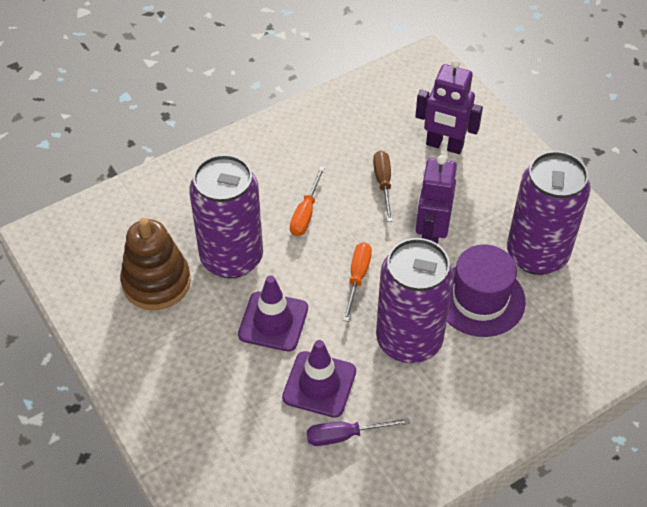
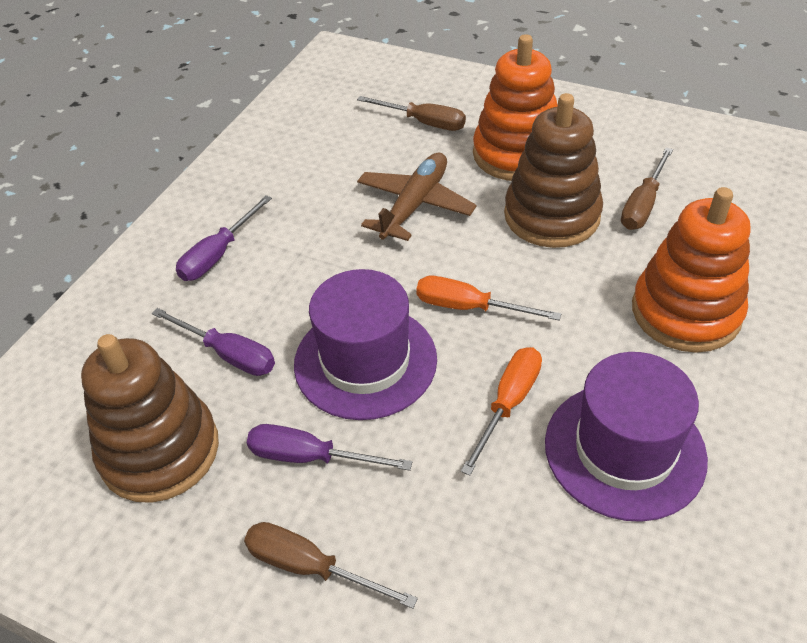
brown plane: 0 -> 1
brown screwdriver: 1 -> 3
brown stacking toy: 1 -> 2
orange stacking toy: 0 -> 2
purple can: 3 -> 0
purple hat: 1 -> 2
purple robot: 2 -> 0
purple screwdriver: 1 -> 3
purple traffic cone: 2 -> 0

